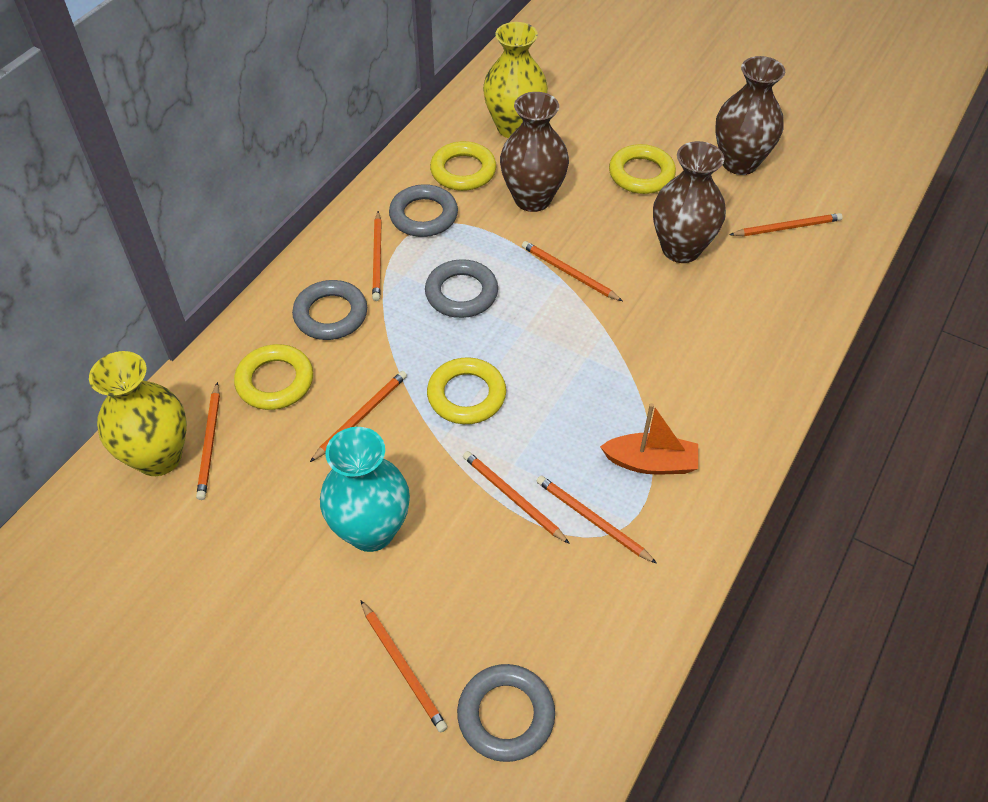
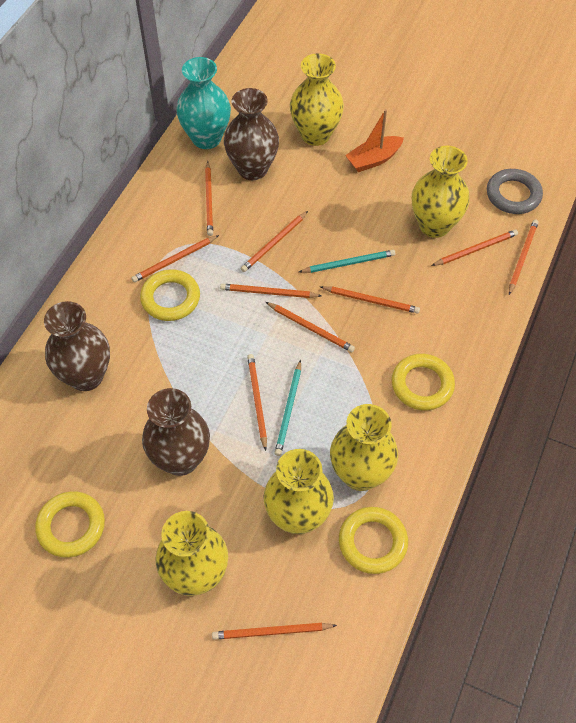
grey ring: 4 -> 1
orange pencil: 8 -> 10
turquoise pencil: 0 -> 2
yellow vase: 2 -> 5

